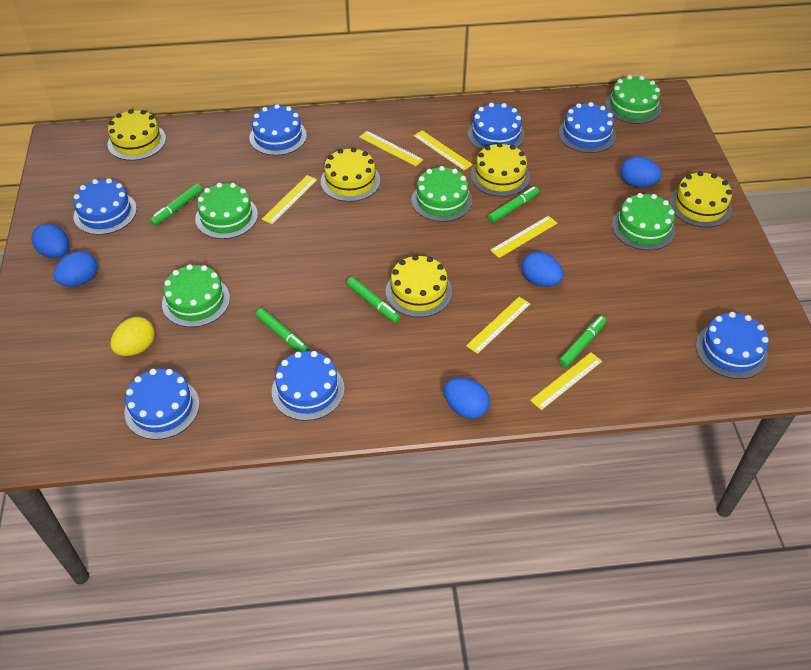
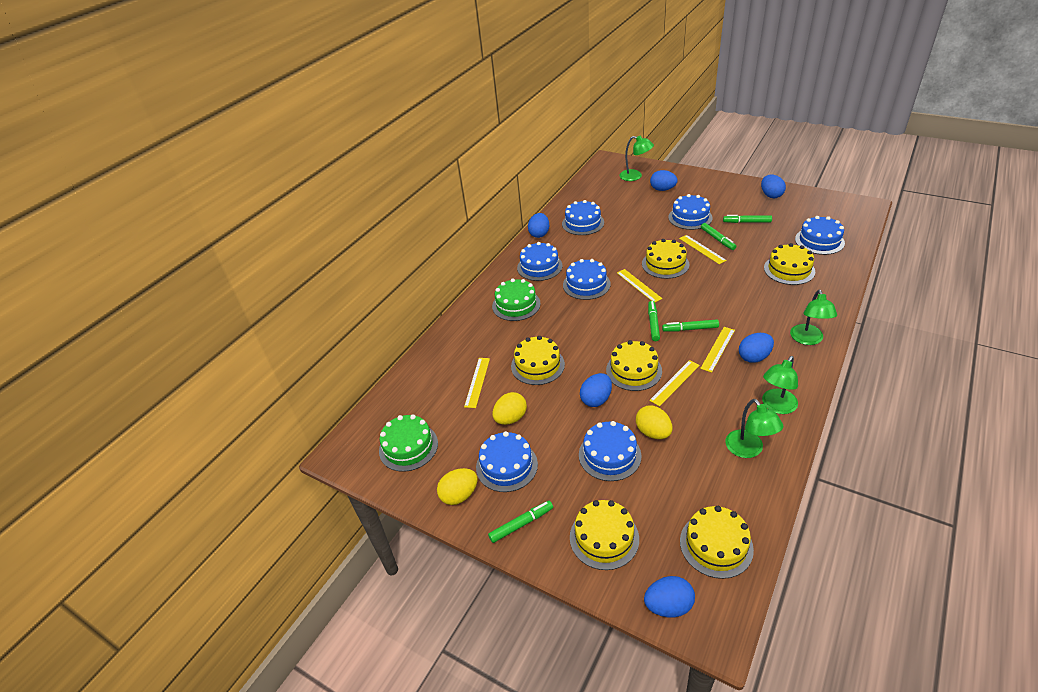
blue egg: 5 -> 6
green cake: 5 -> 2
green lamp: 0 -> 4
yellow cake: 5 -> 6
yellow egg: 1 -> 3
yellow ruler: 6 -> 5

